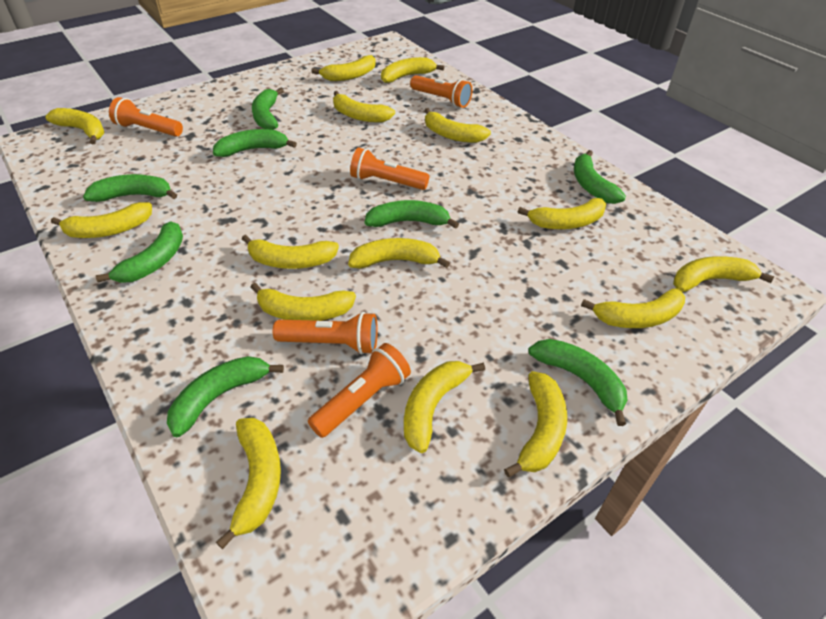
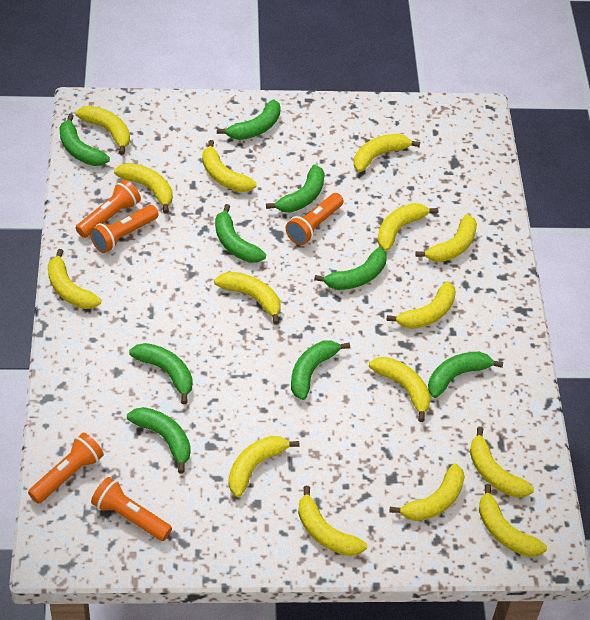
green banana: 8 -> 9

